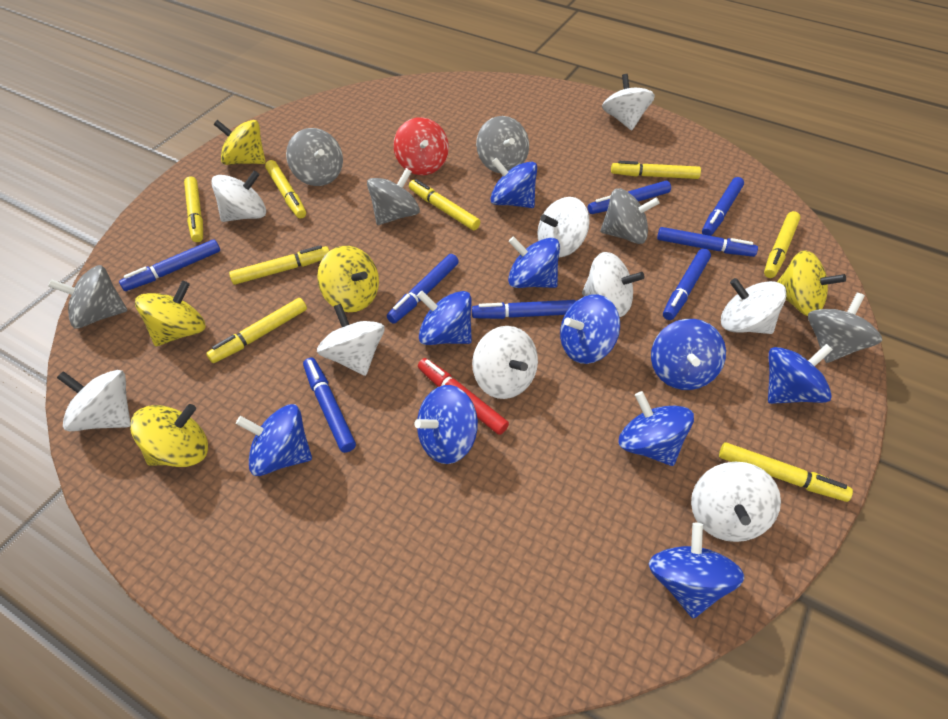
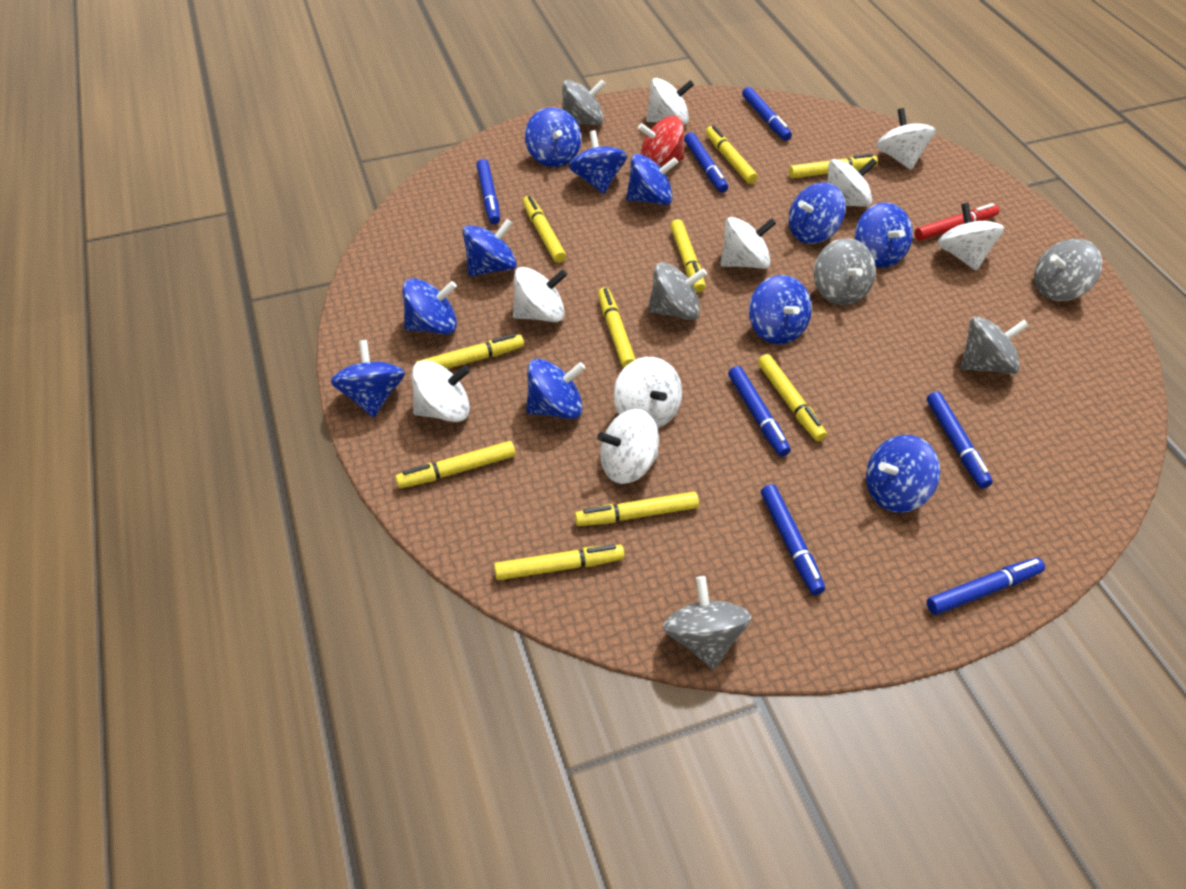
blue marker: 8 -> 7
blue spinning top: 10 -> 11
yellow marker: 8 -> 10
yellow spinning top: 5 -> 0

